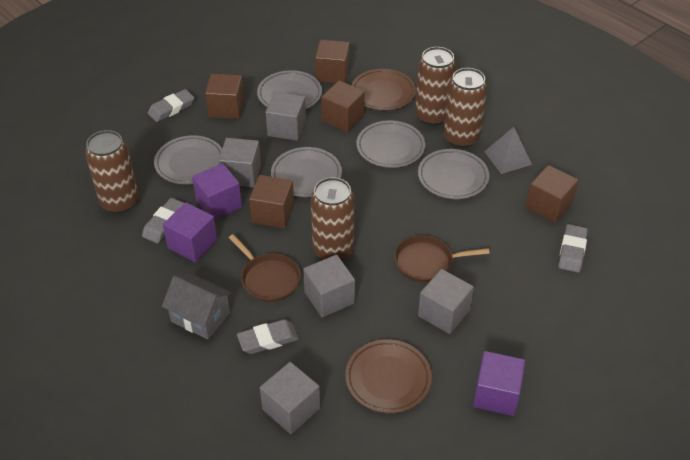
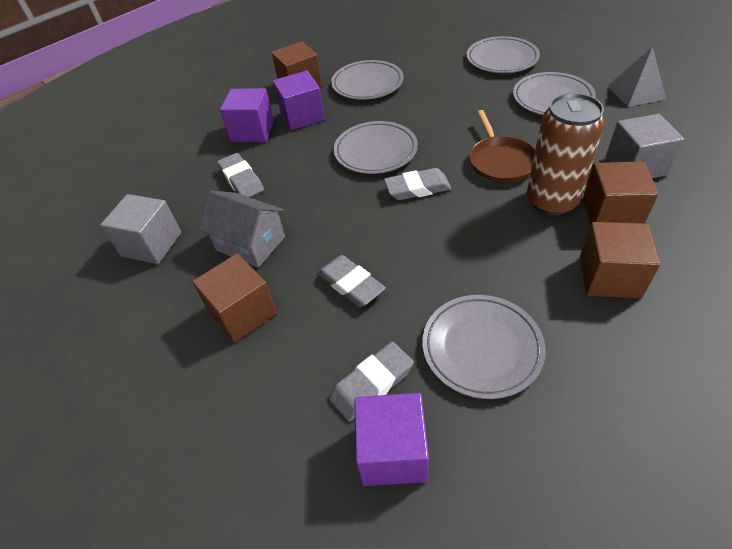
brown can: 4 -> 1
brown cube: 5 -> 4
brown pan: 2 -> 1
brown plate: 2 -> 0
grey cube: 5 -> 2

